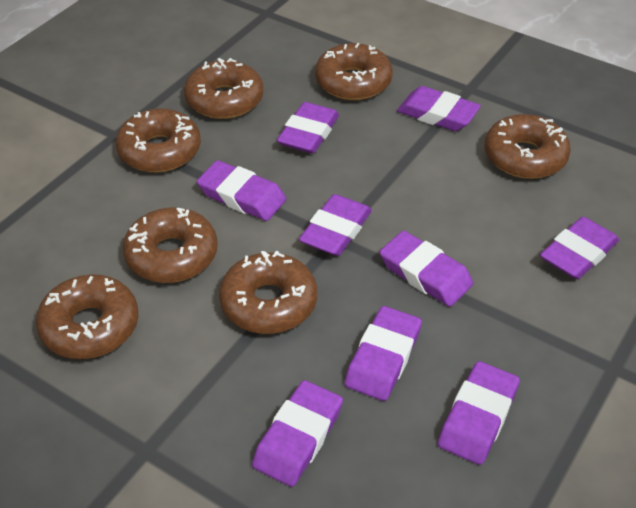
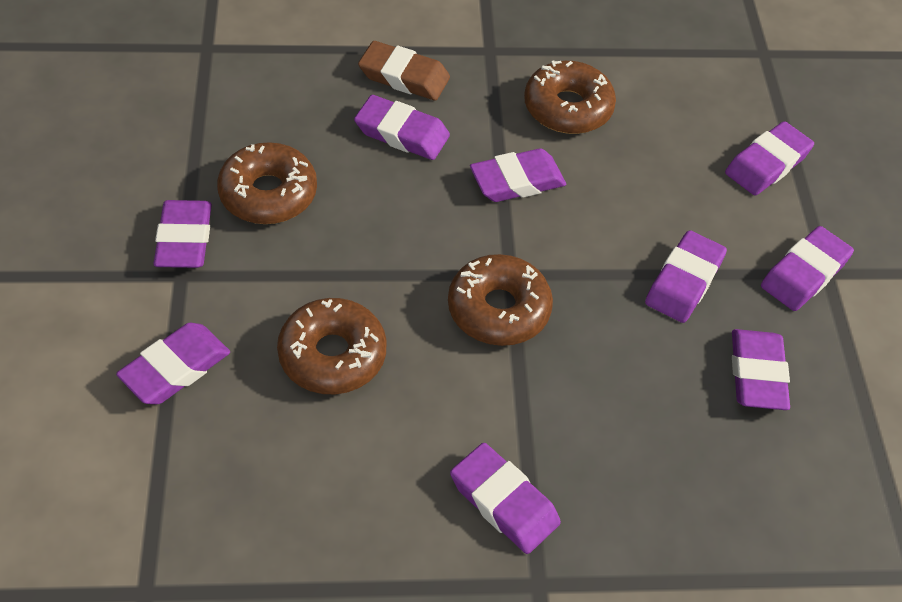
brown donut: 7 -> 4
brown eraser: 0 -> 1

